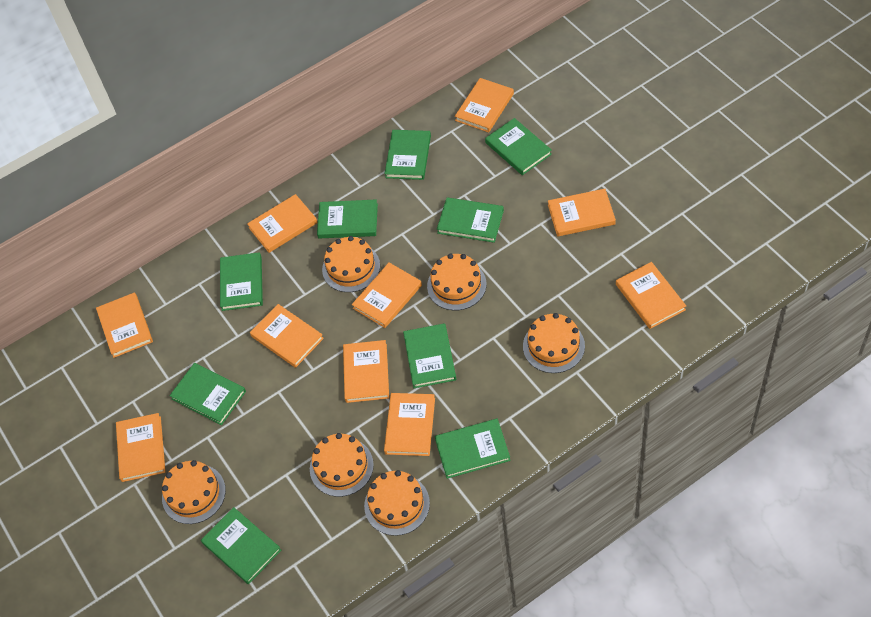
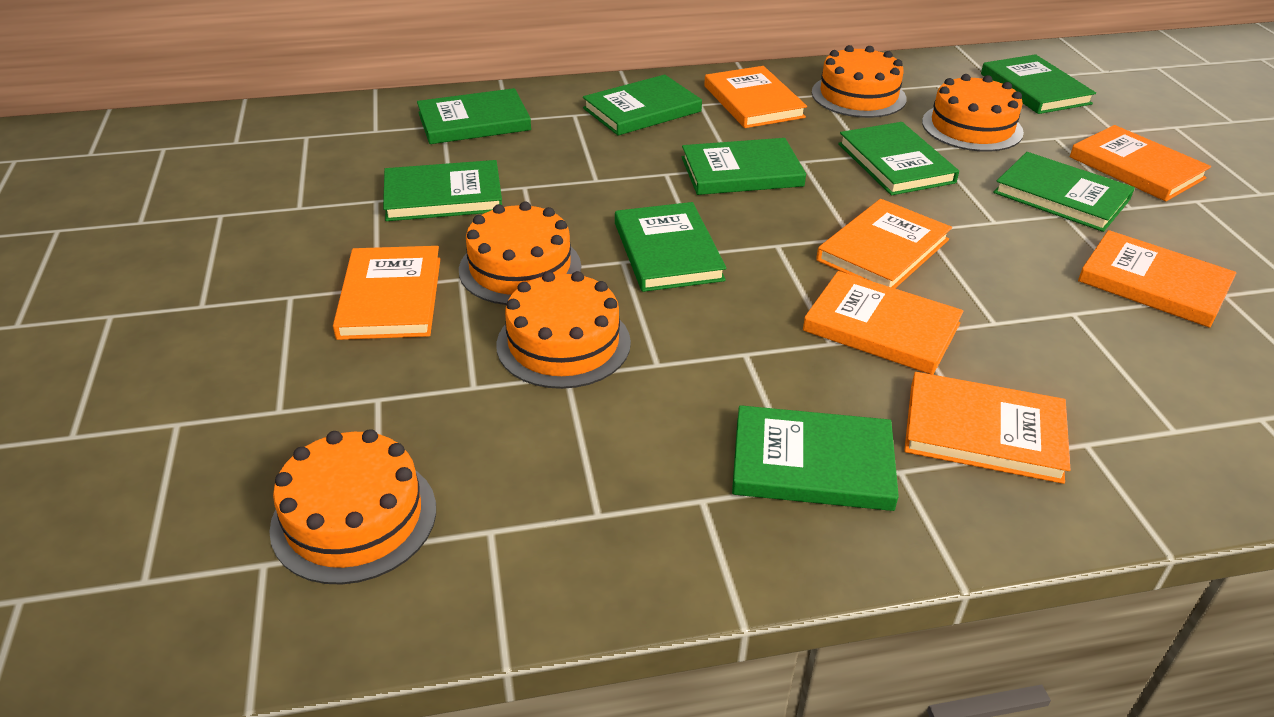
orange book: 10 -> 7
orange cake: 6 -> 5

